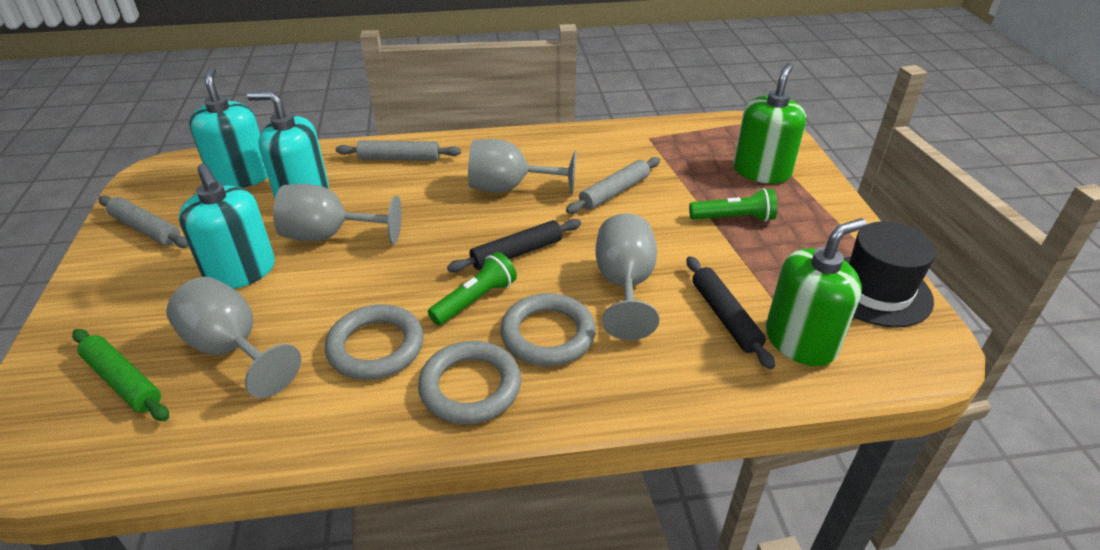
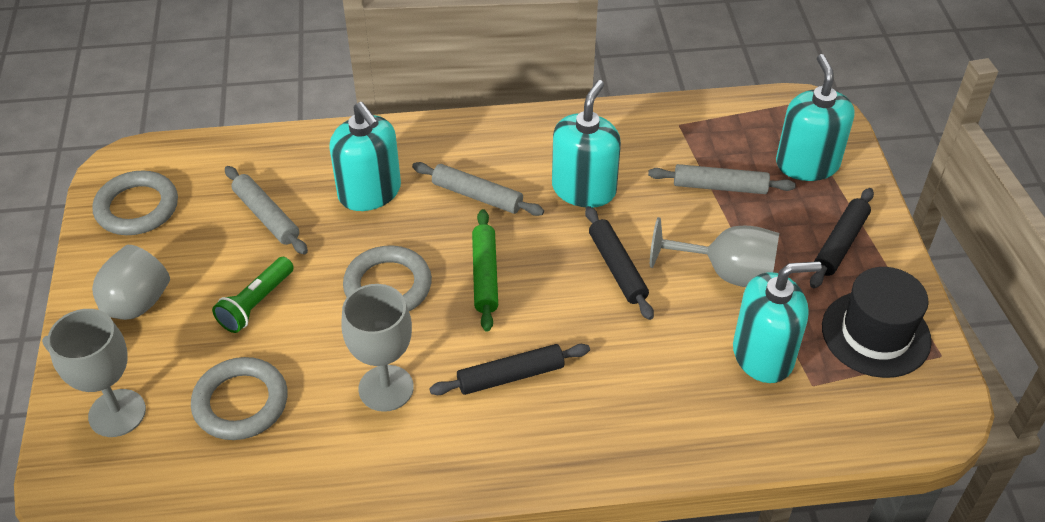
black rolling pin: 2 -> 3
green flashlight: 2 -> 1
green soap dispenser: 2 -> 0
turquoise soap dispenser: 3 -> 4

